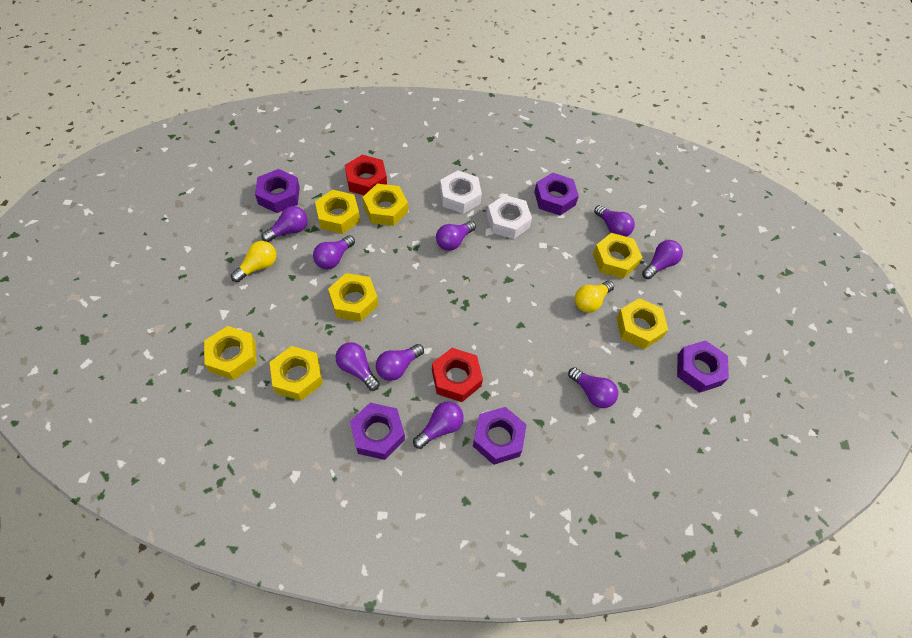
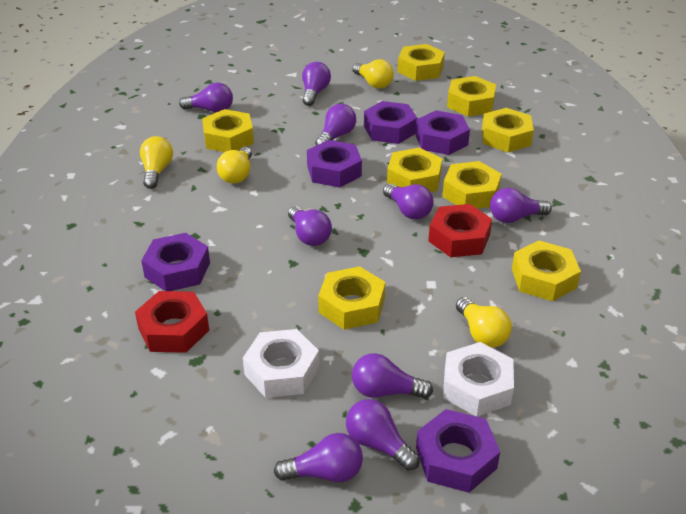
yellow light bulb: 2 -> 4
yellow nut: 7 -> 8

